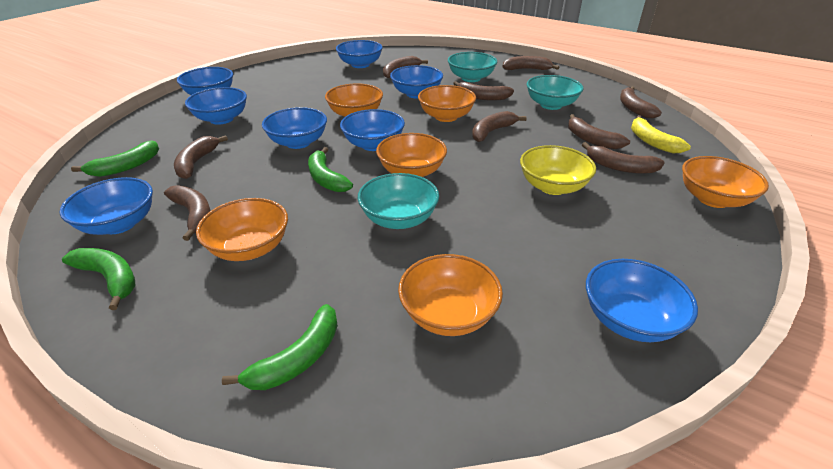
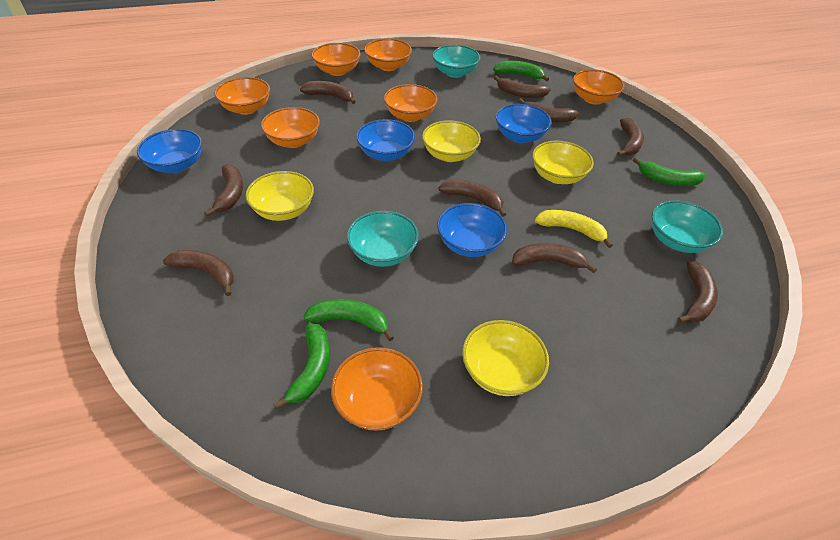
blue bowl: 8 -> 4
orange bowl: 6 -> 7
yellow bowl: 1 -> 4

